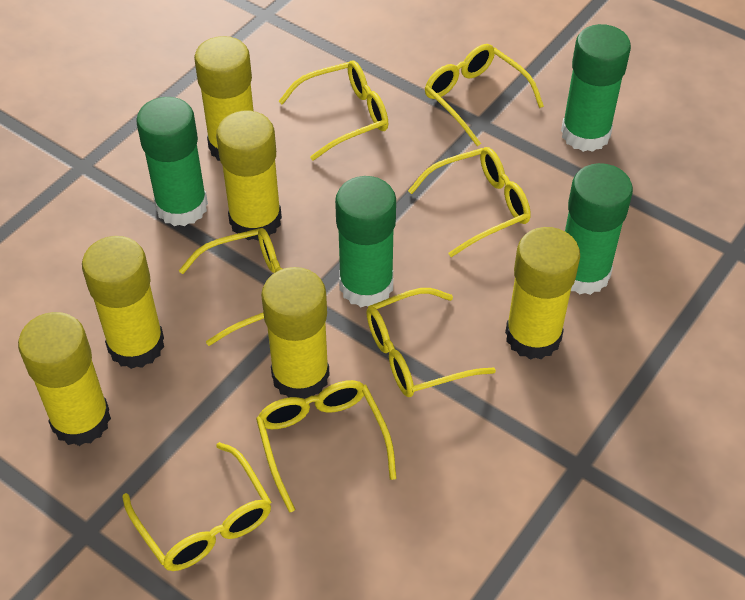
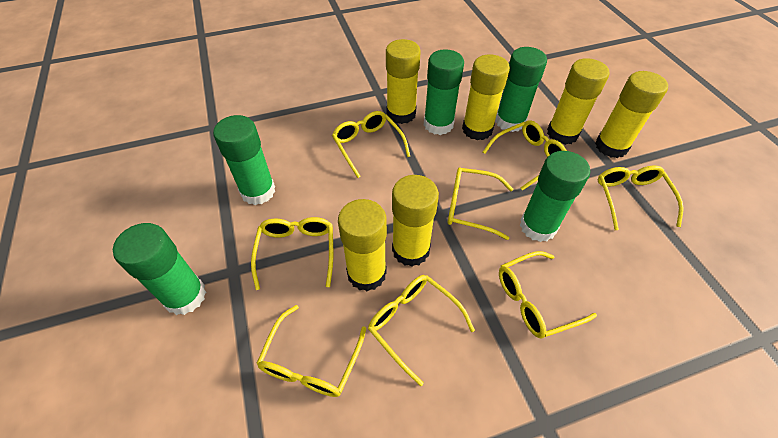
green glue stick: 4 -> 5
yellow glasses: 7 -> 8

